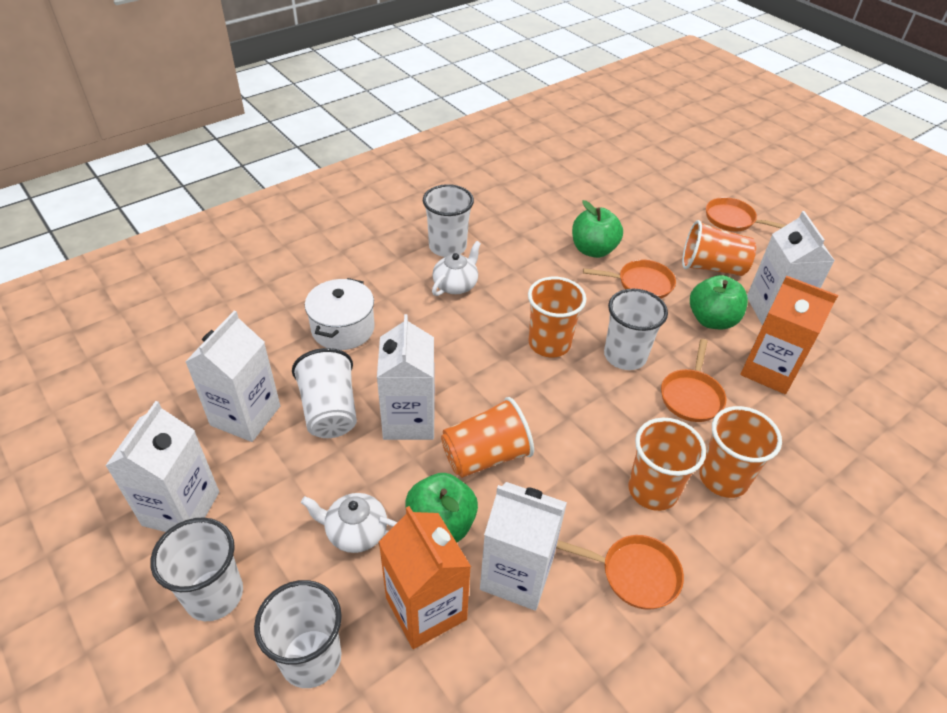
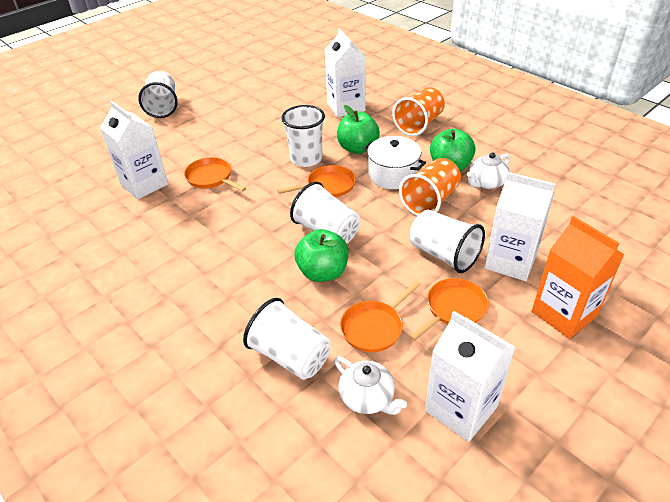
orange carton: 2 -> 1
orange cup: 5 -> 2
white carton: 5 -> 4

